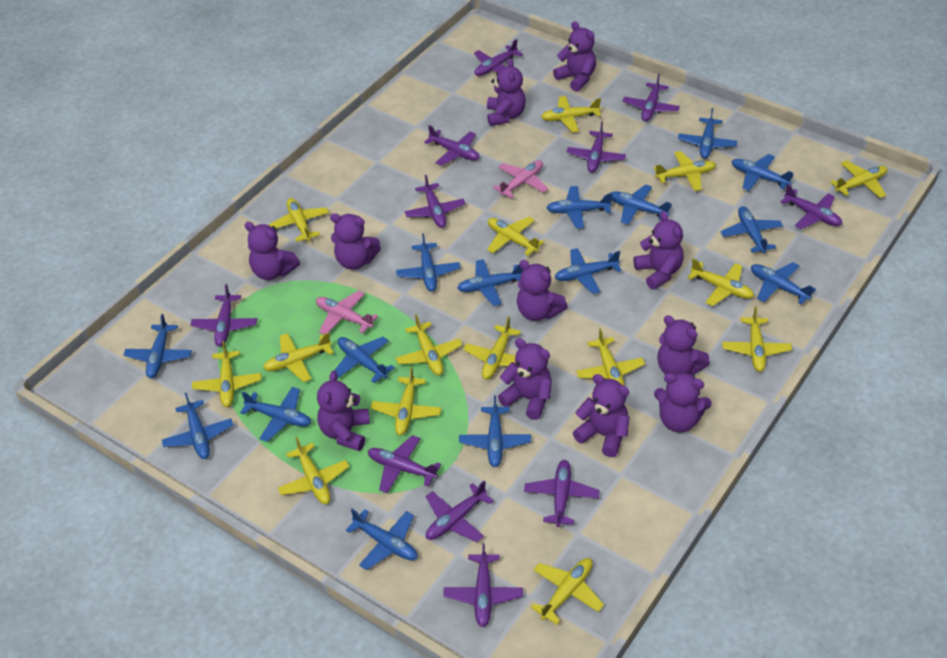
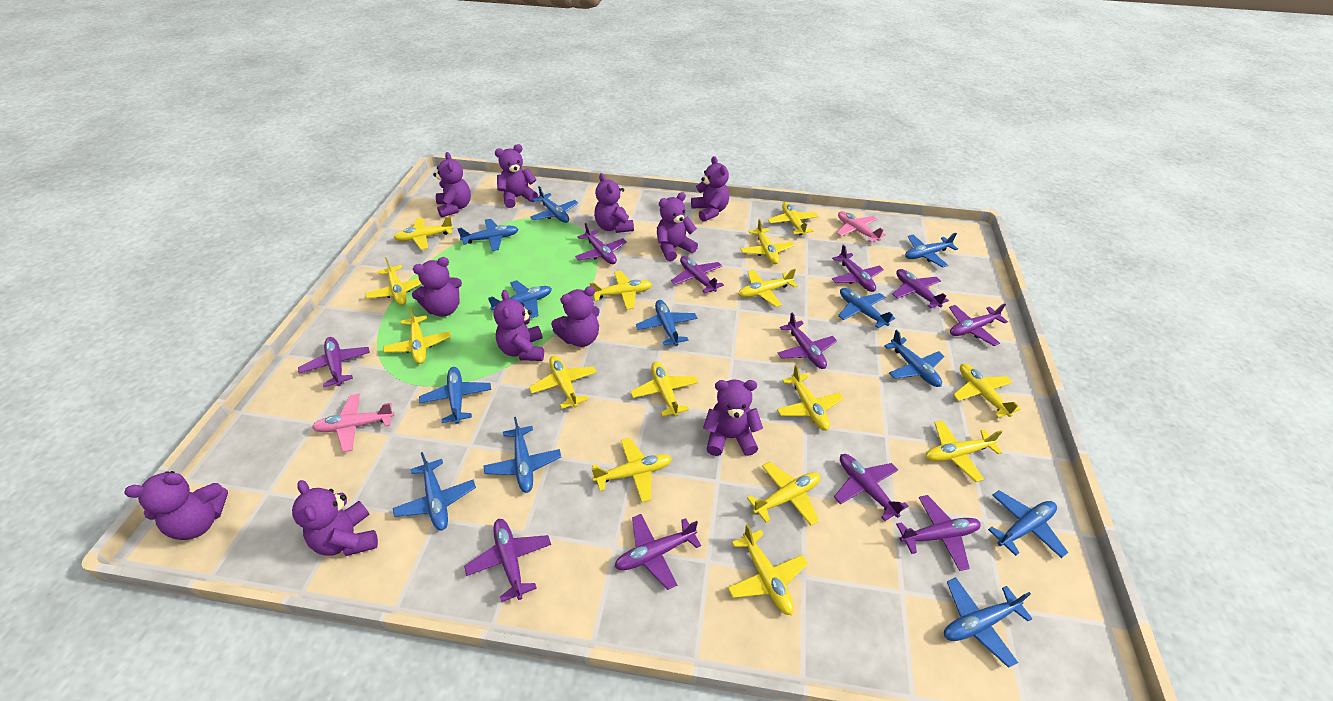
blue plane: 15 -> 12

